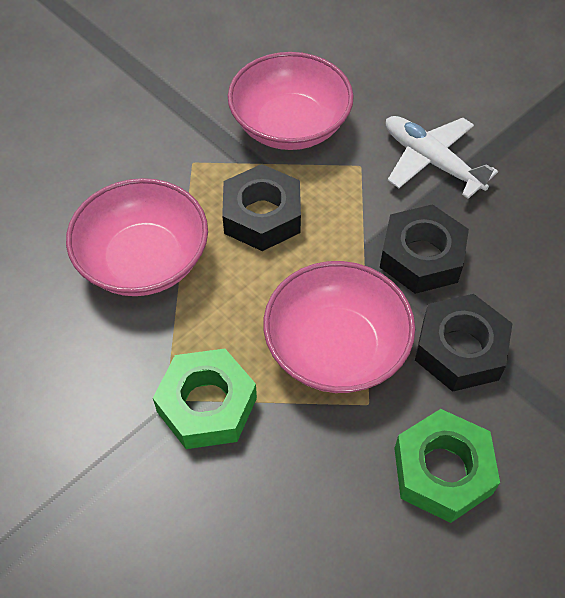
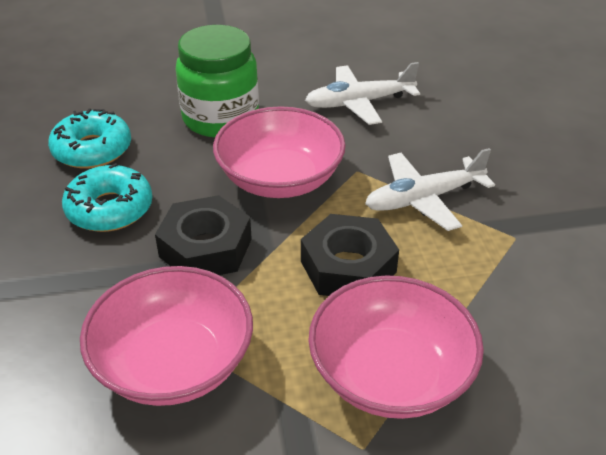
black nut: 3 -> 2
green jar: 0 -> 1
green nut: 2 -> 0
turquoise donut: 0 -> 2
white plane: 1 -> 2

